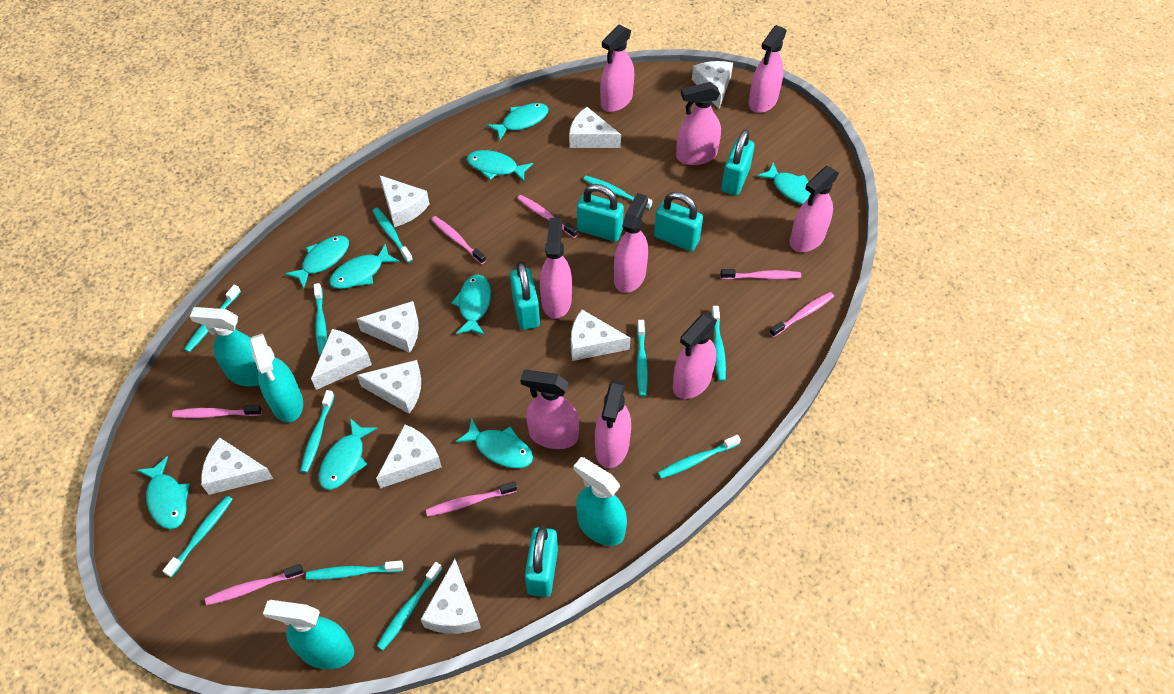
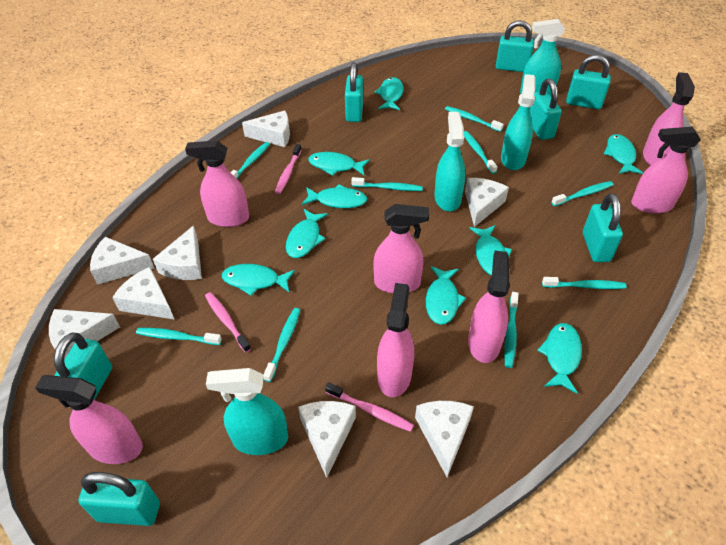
pink spray bottle: 9 -> 7
pink toothbrush: 7 -> 3
turquoise padlock: 5 -> 7
turquoise toothbrush: 11 -> 9
white cheese: 10 -> 8

